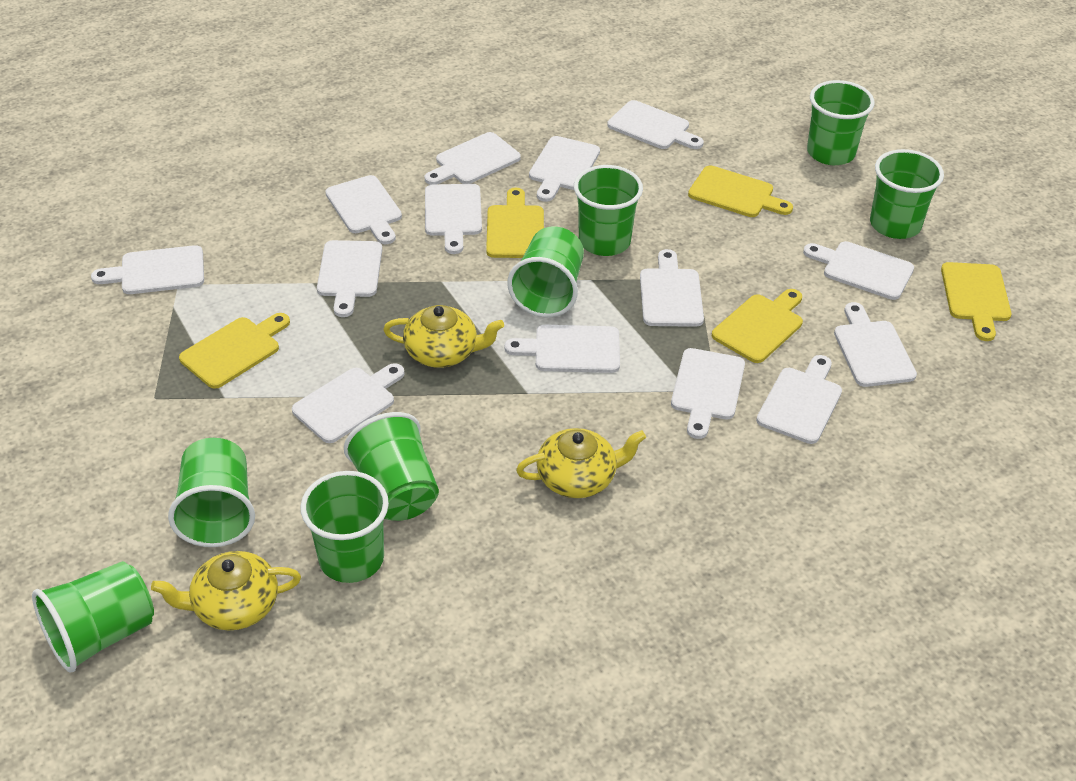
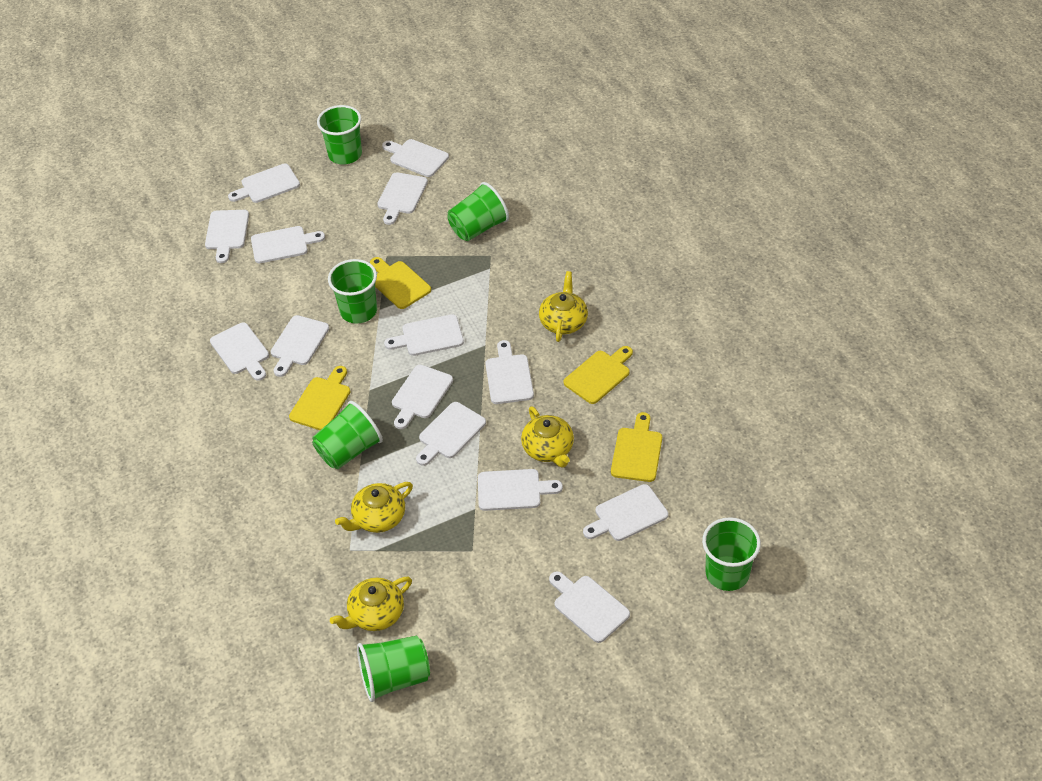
green cup: 8 -> 6
yellow cutting board: 5 -> 4
yellow teapot: 3 -> 4

